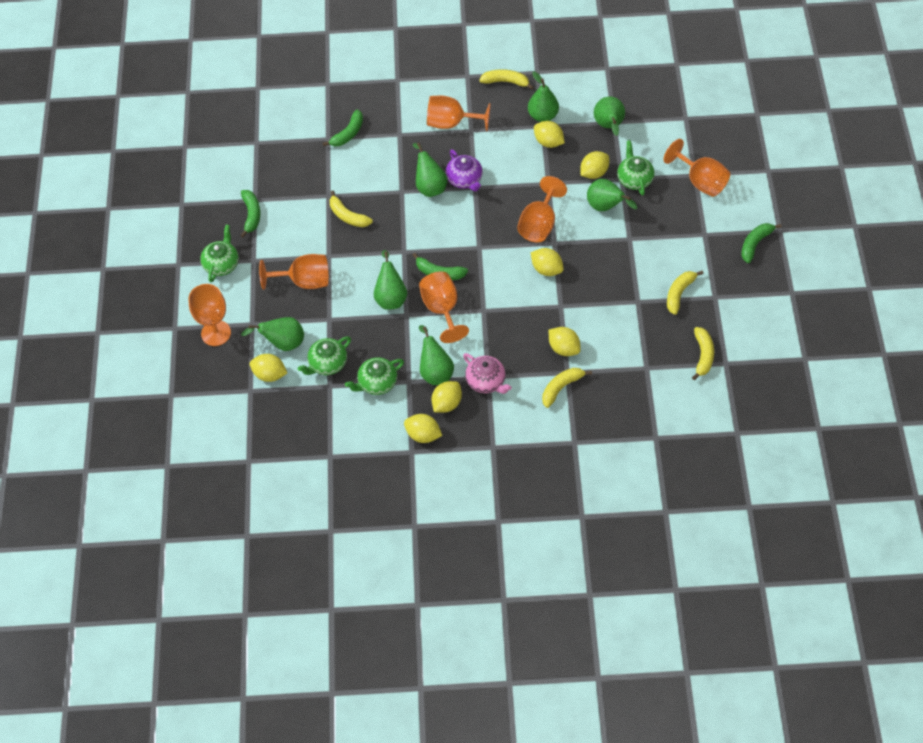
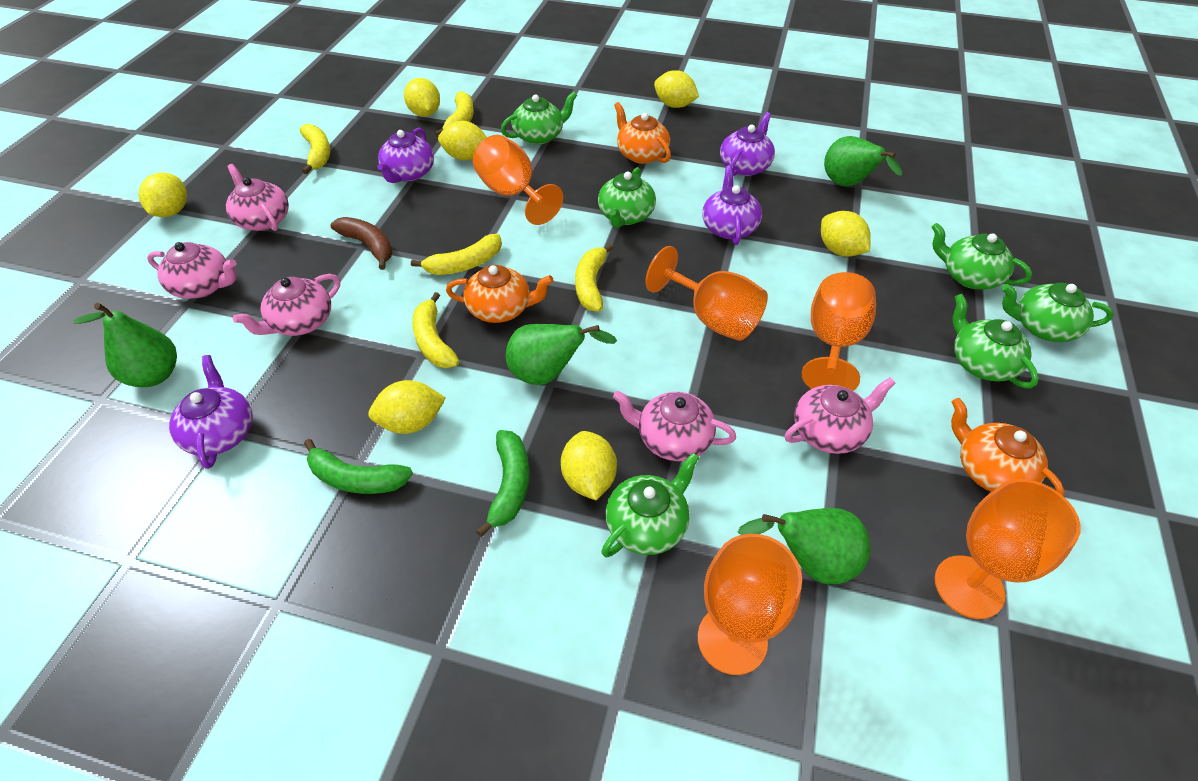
brown banana: 0 -> 1
green banana: 4 -> 2
green pear: 7 -> 4
green teapot: 4 -> 6
orange goblet: 6 -> 5
orange teapot: 0 -> 3
pink teapot: 1 -> 5
purple teapot: 1 -> 4

